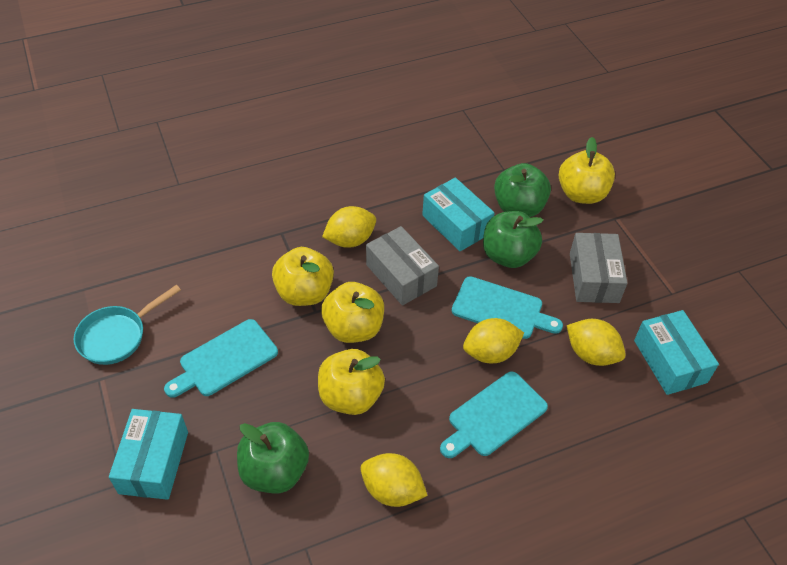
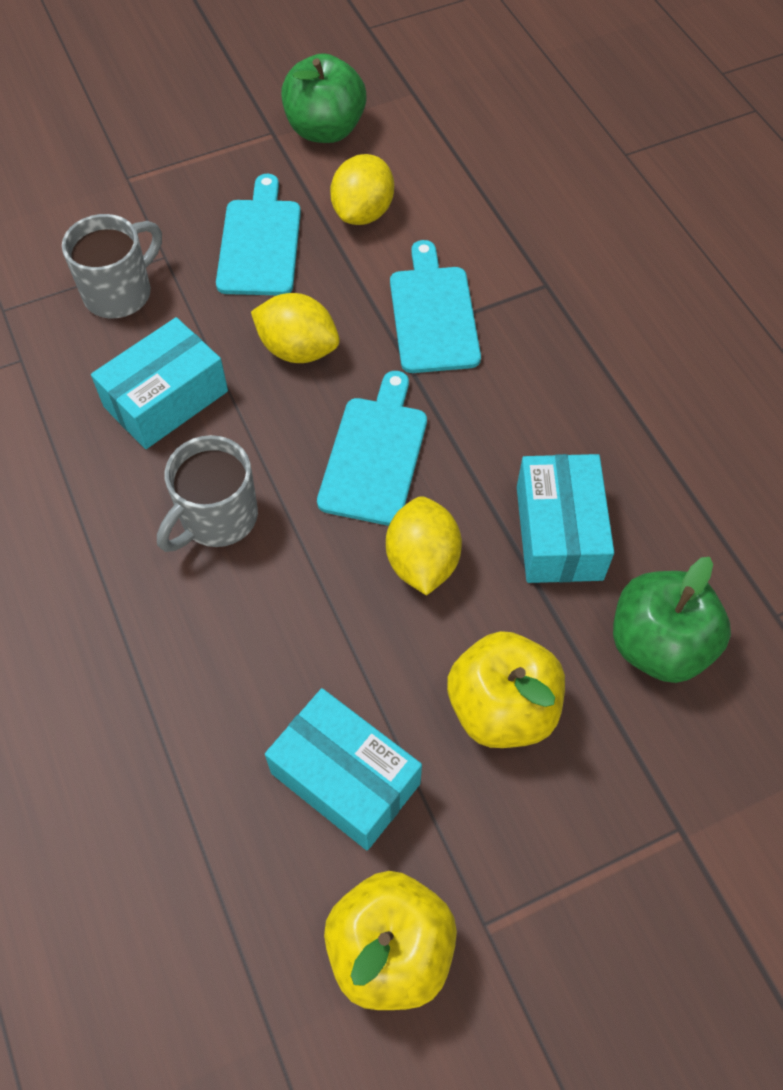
green apple: 3 -> 2
grey box: 2 -> 0
grey mug: 0 -> 2
turquoise pan: 1 -> 0
yellow apple: 4 -> 2
yellow lemon: 4 -> 3

